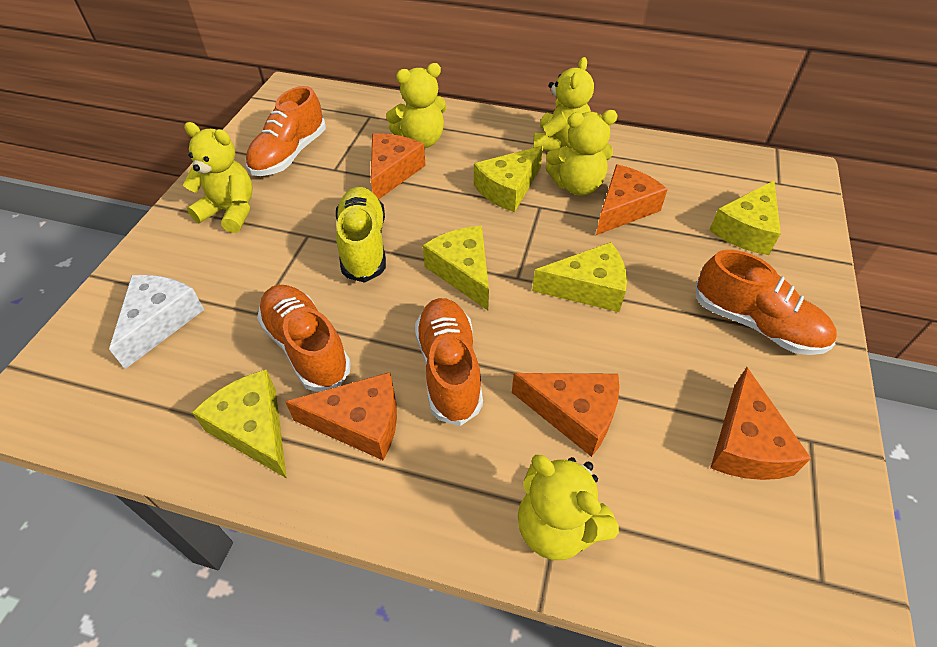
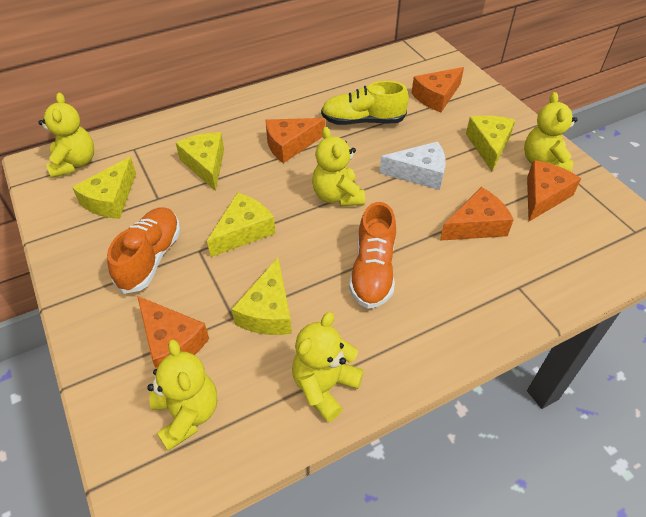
orange shoe: 4 -> 2

